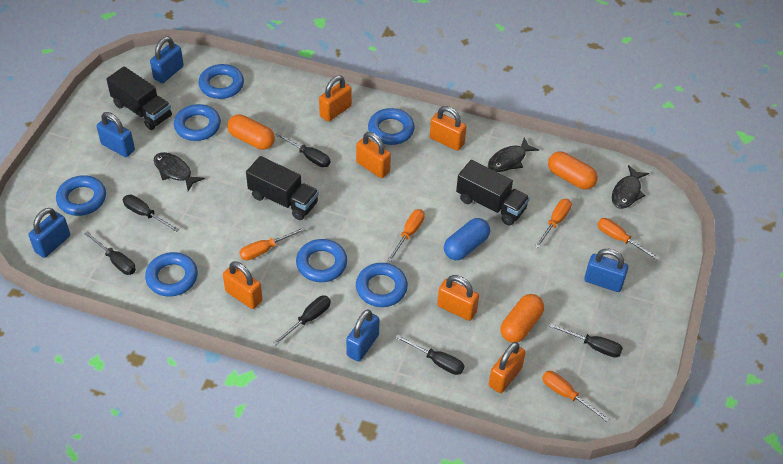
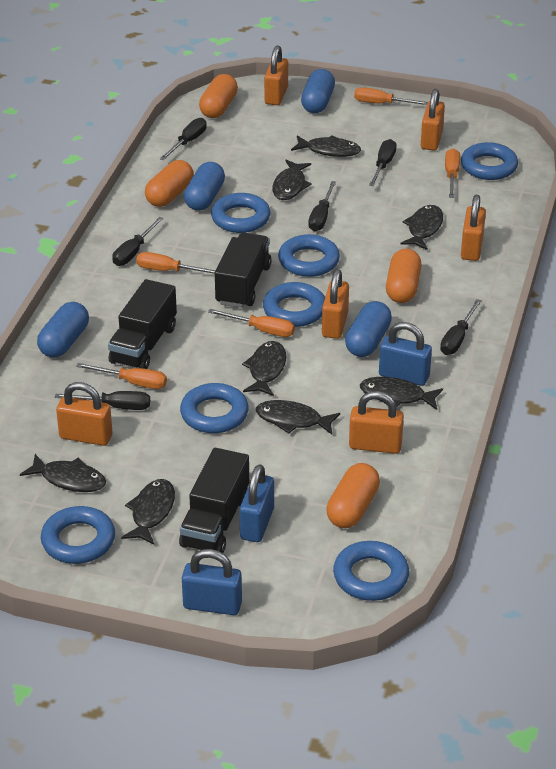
black fish: 3 -> 8
blue capsule: 1 -> 4
blue padlock: 5 -> 3
orange capsule: 3 -> 4

